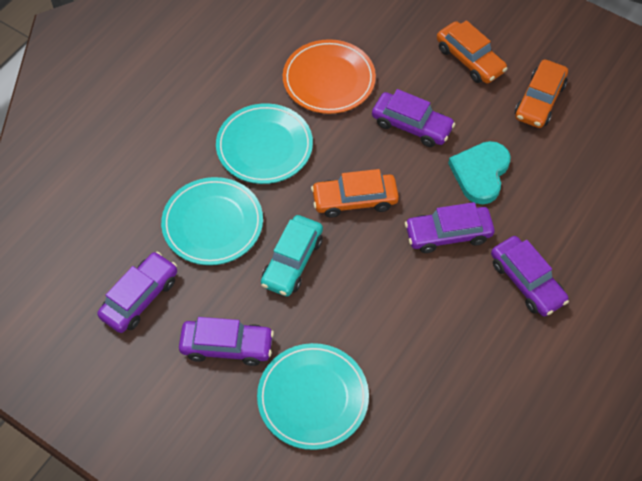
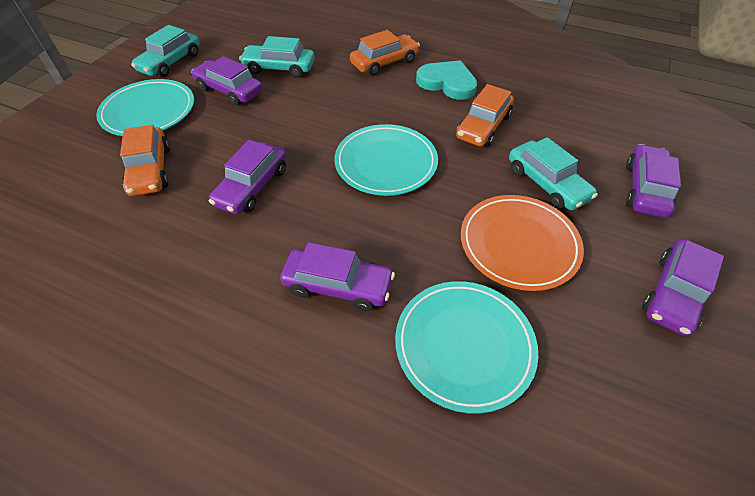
turquoise car: 1 -> 3

